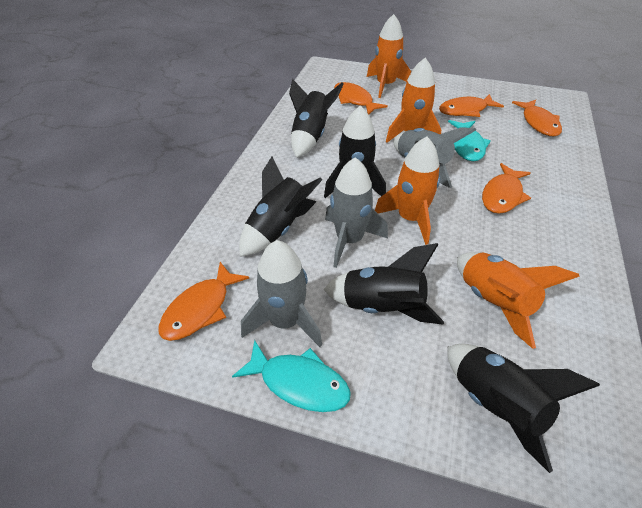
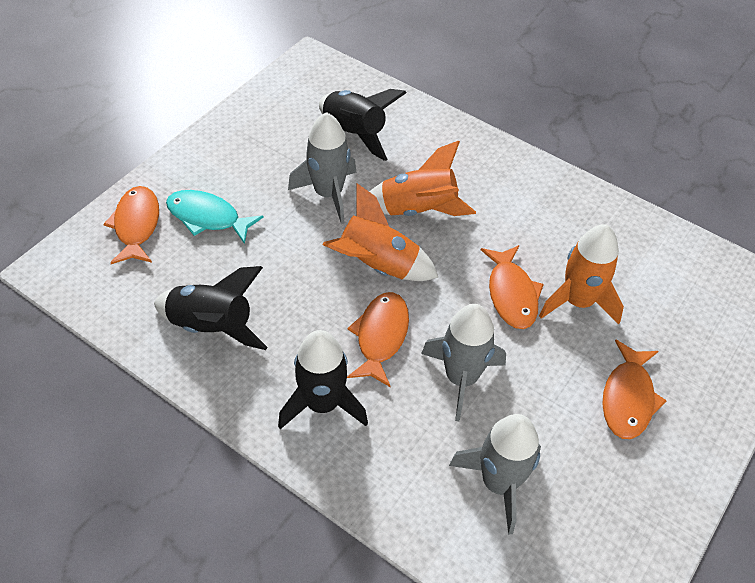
black rocket: 5 -> 3
orange fish: 5 -> 4
orange rocket: 4 -> 3
turquoise fish: 2 -> 1

